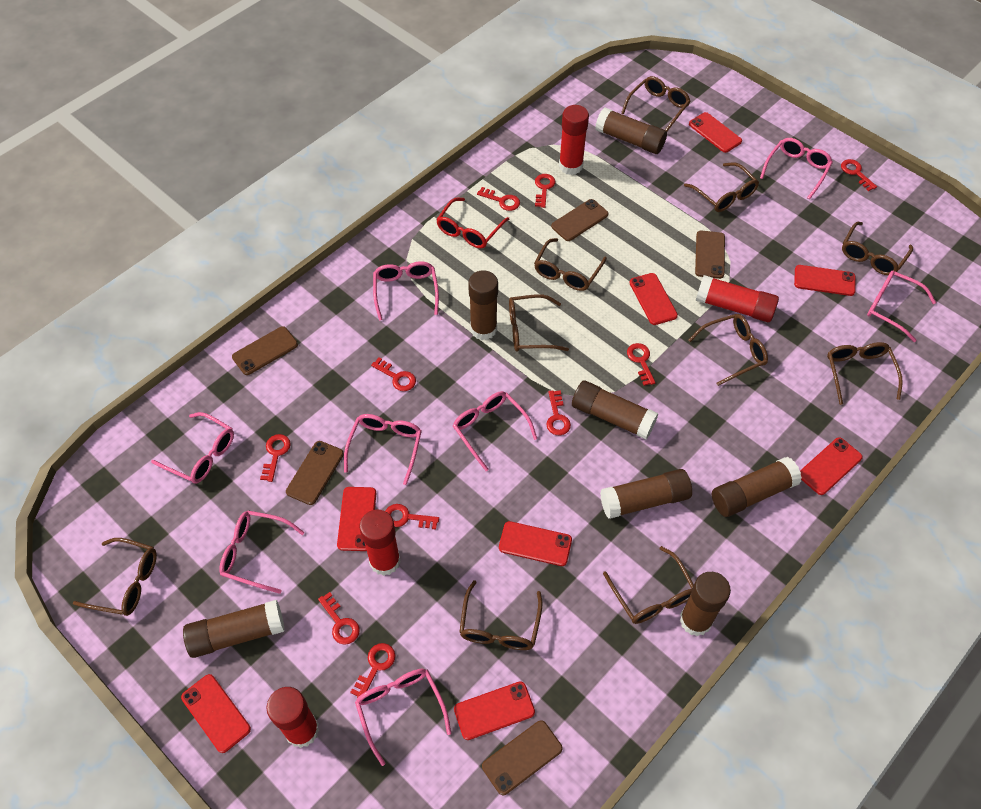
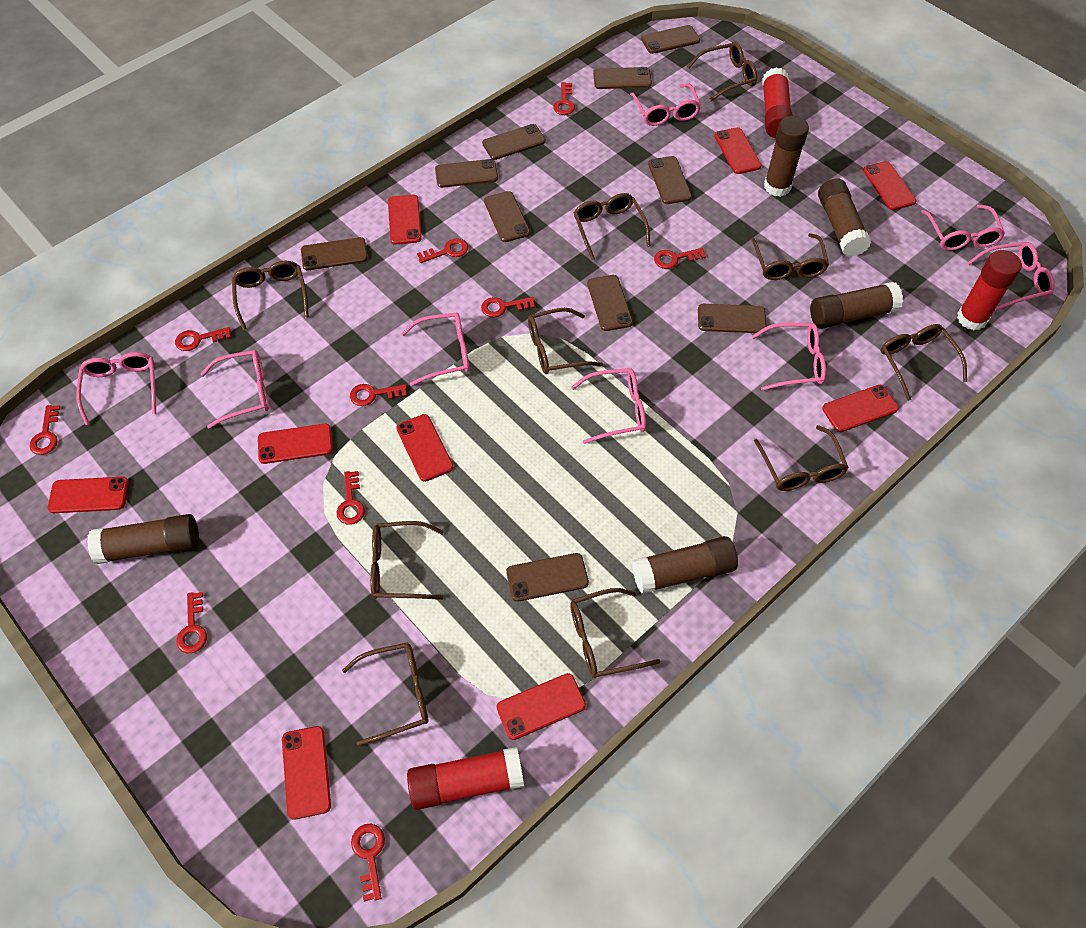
brown glue stick: 7 -> 5
brown phone: 5 -> 10
red glasses: 1 -> 0
red glue stick: 4 -> 3
red phone: 8 -> 9

